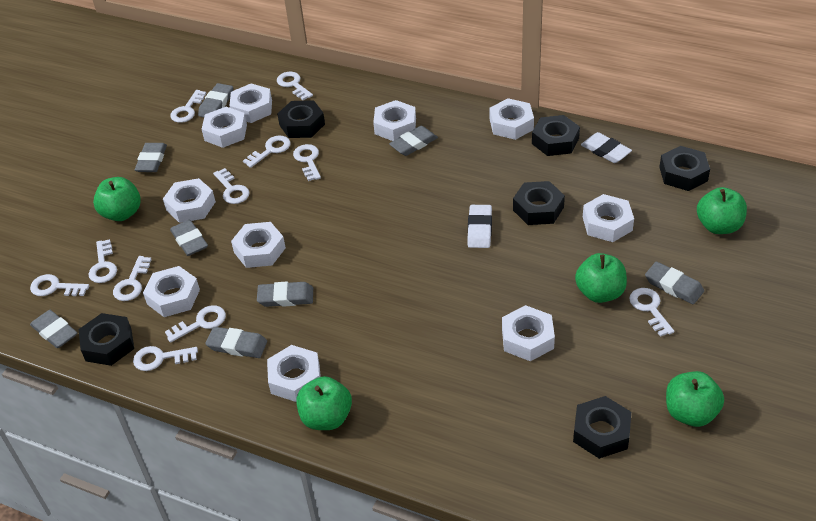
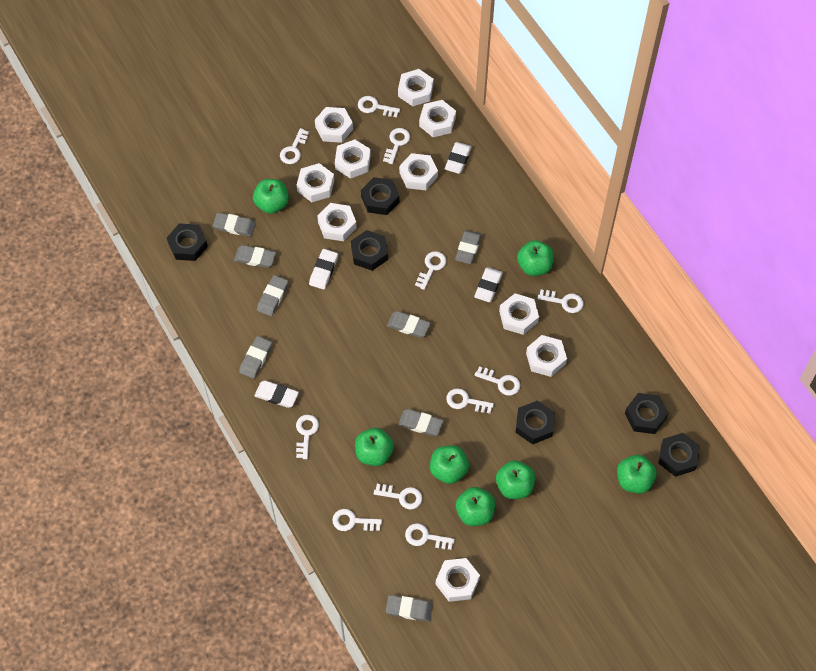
green apple: 5 -> 7
white eraser: 2 -> 4

